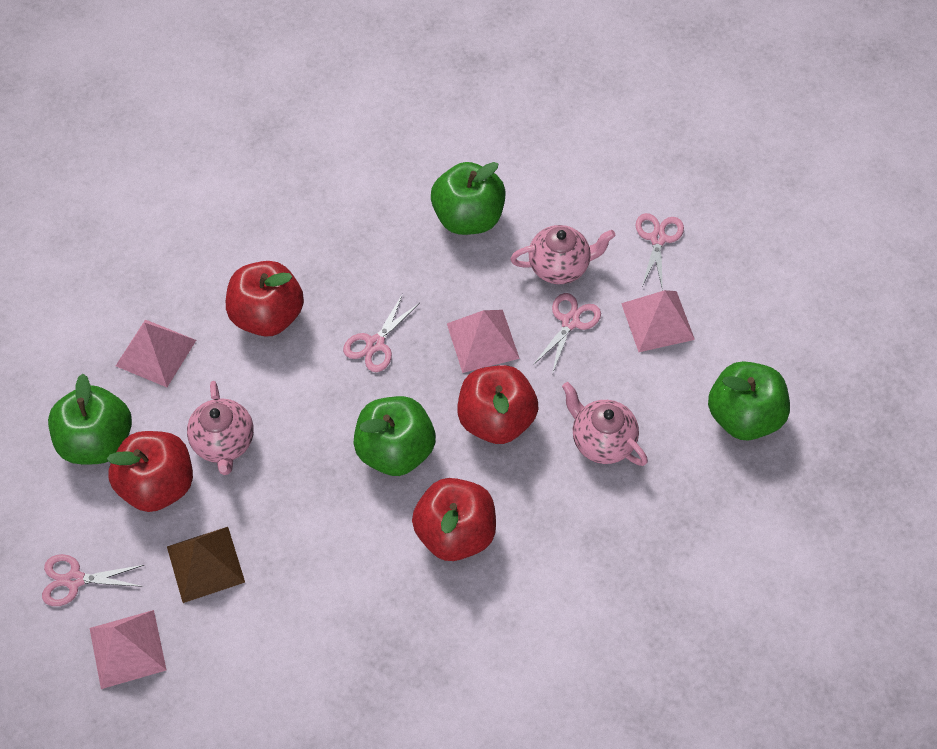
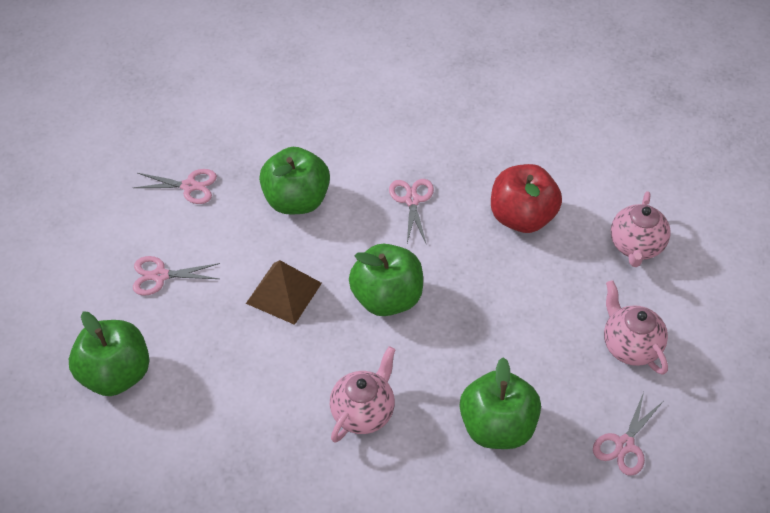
pink pyramid: 4 -> 0
red apple: 4 -> 1

